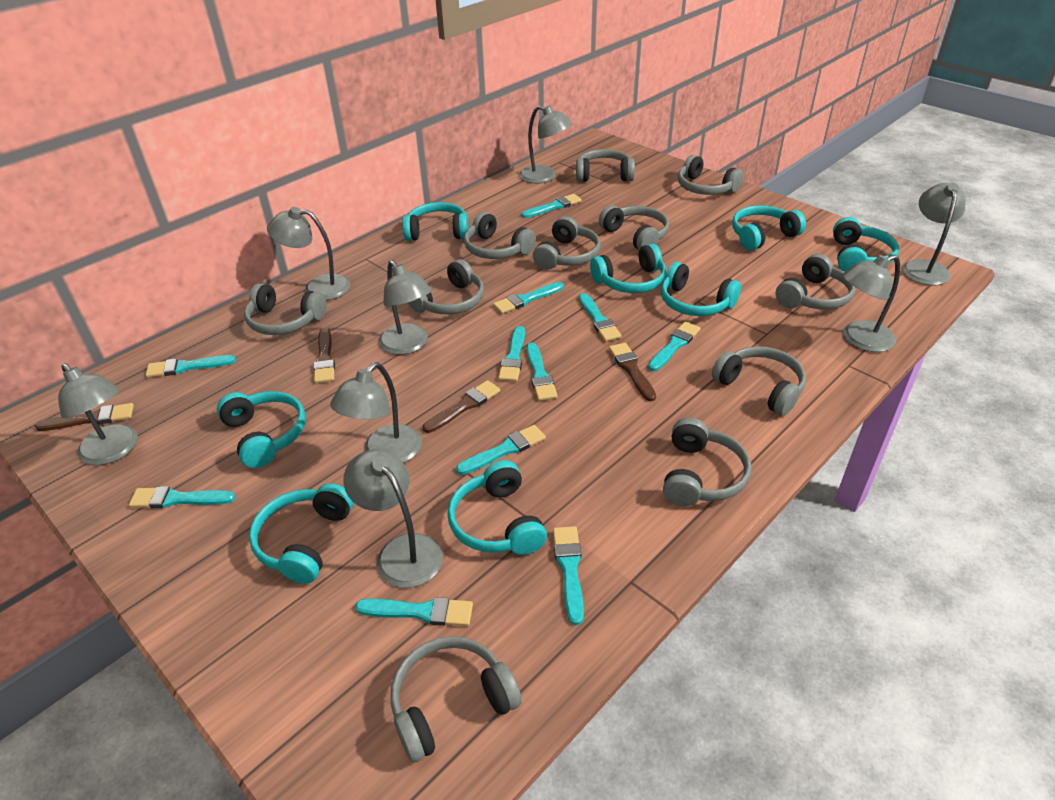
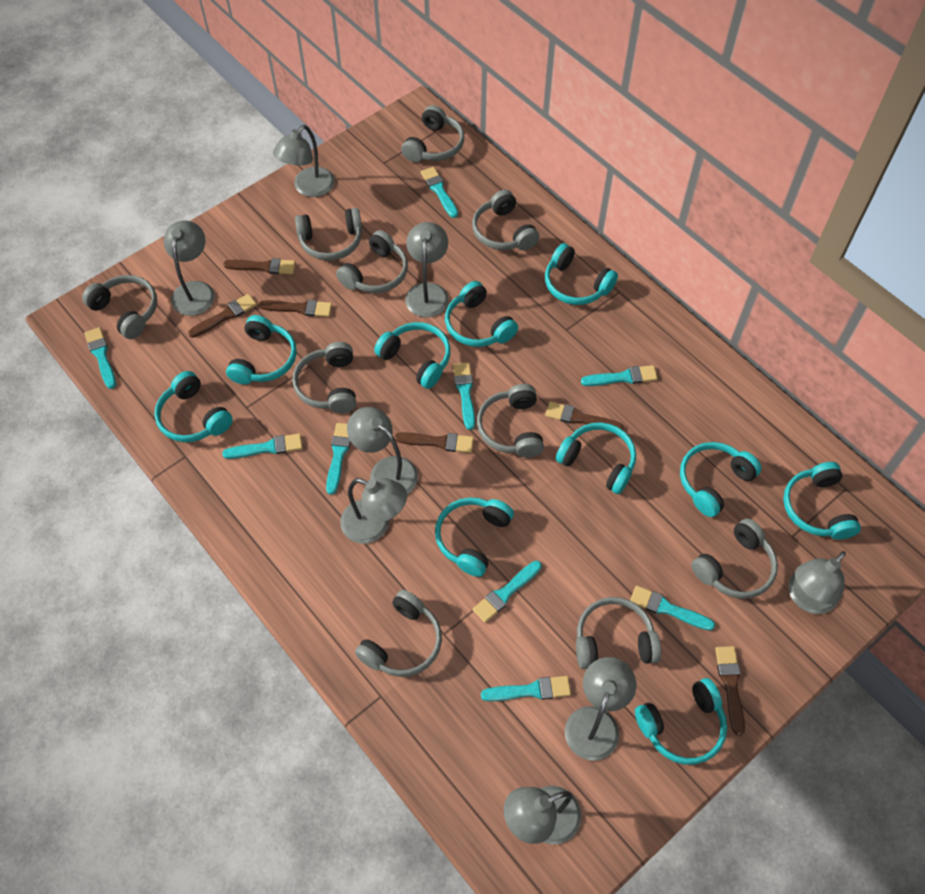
brown brush: 4 -> 6
grey headphones: 11 -> 10
turquoise brush: 11 -> 9
turquoise headphones: 8 -> 10

